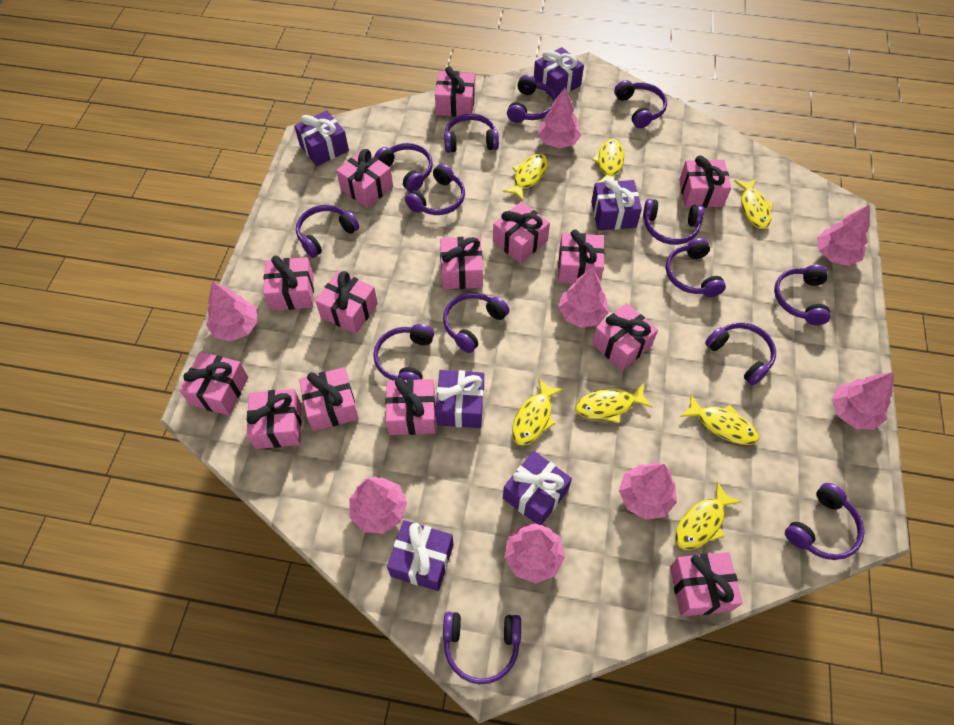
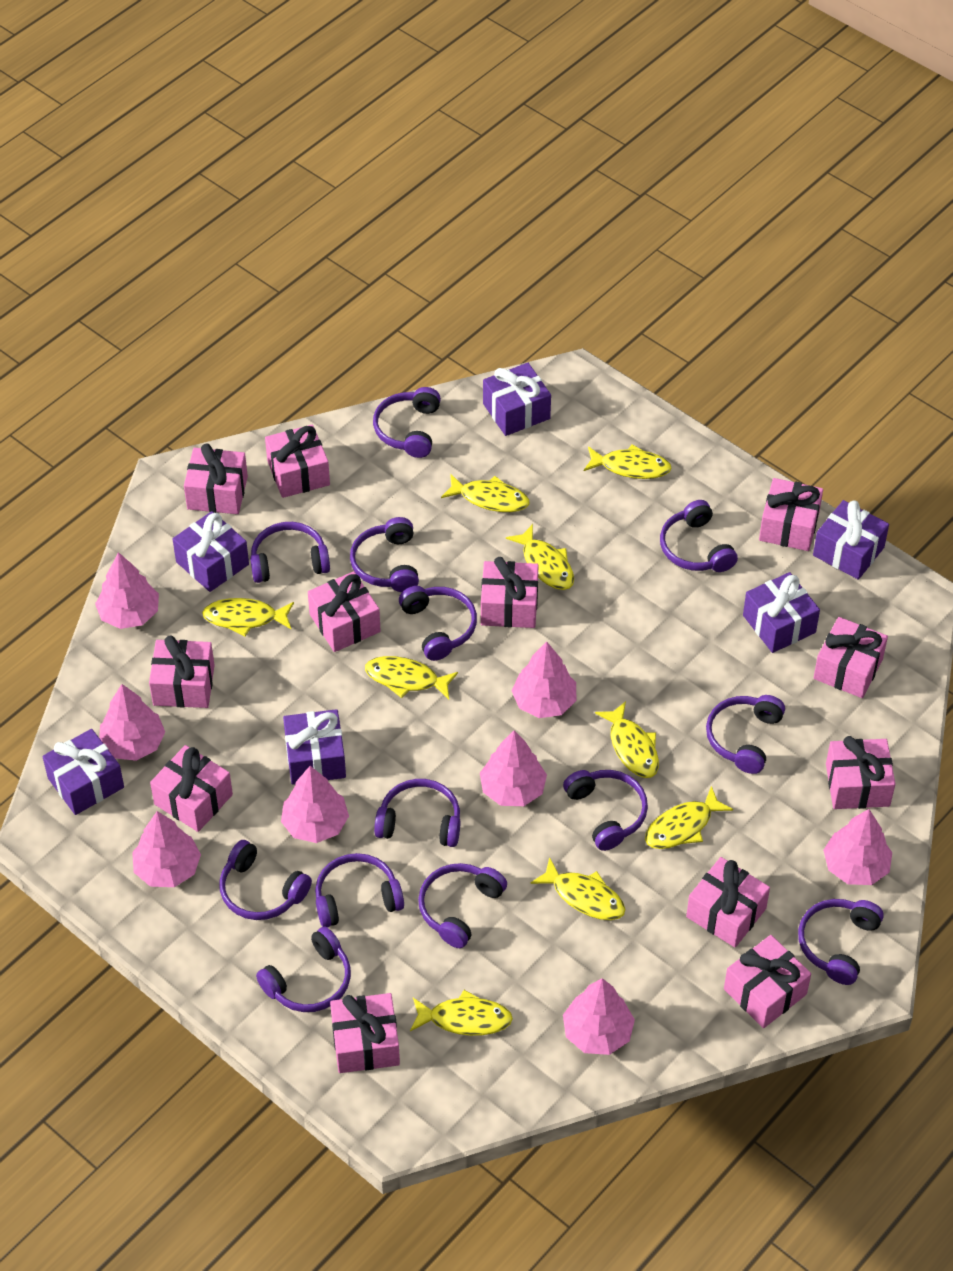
pink gift: 14 -> 12
purple headphones: 14 -> 13
yellow fish: 7 -> 9

